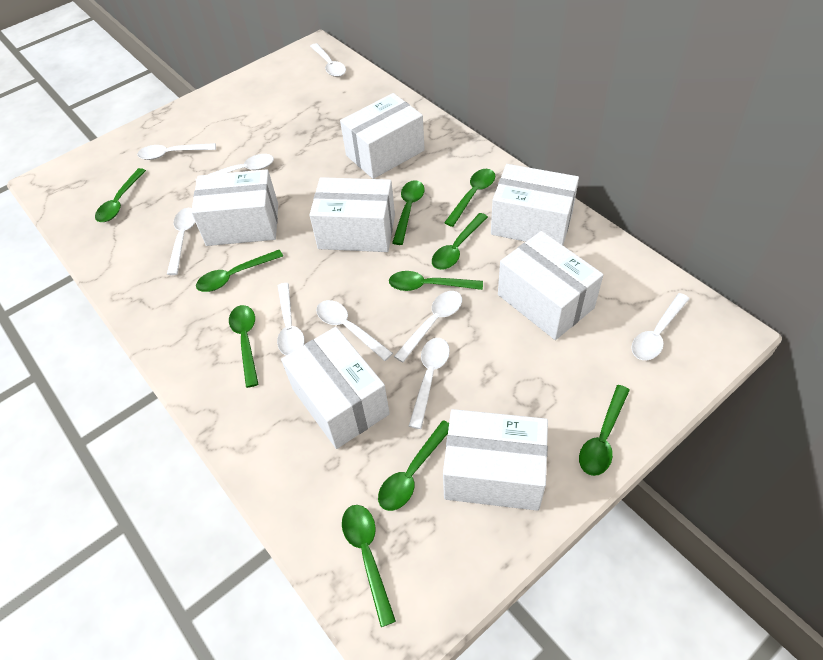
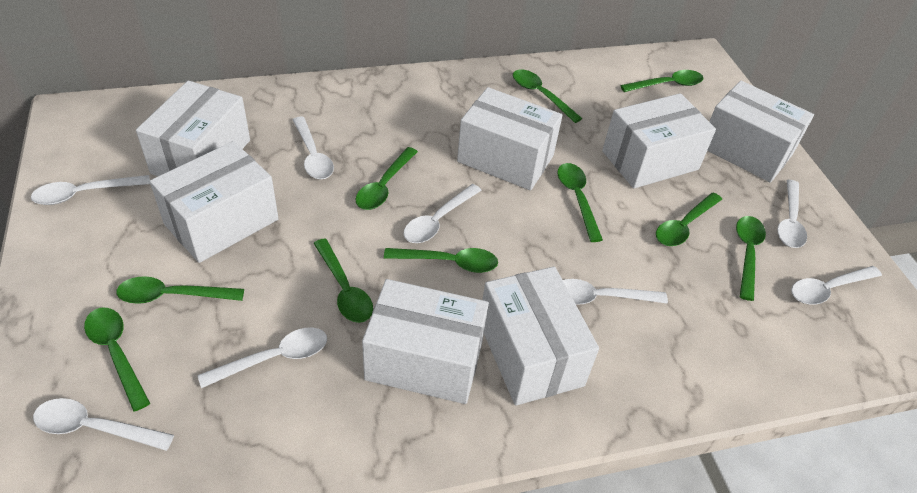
white spoon: 9 -> 8

